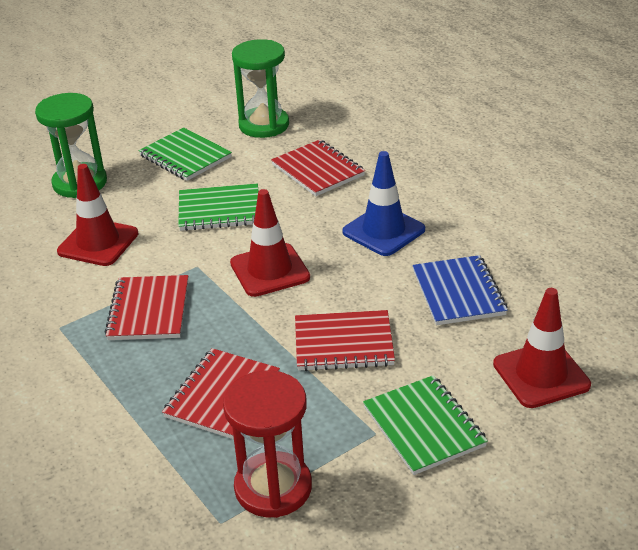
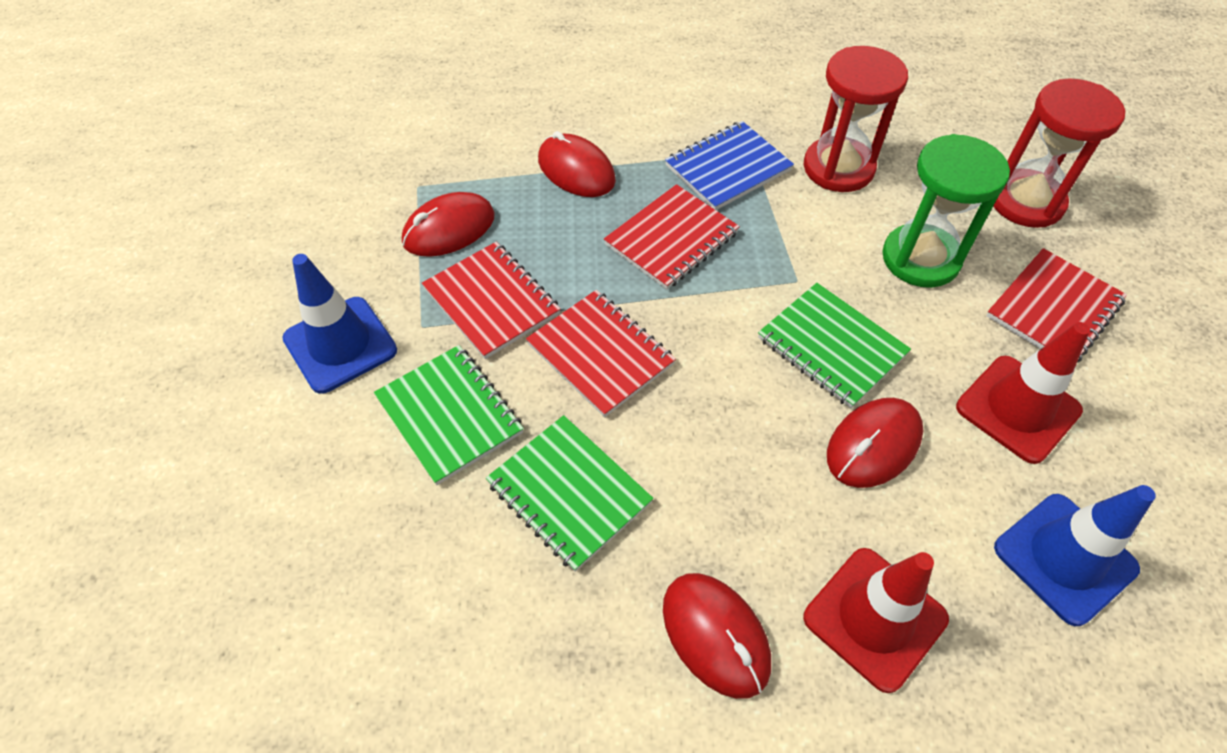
blue traffic cone: 1 -> 2
green hourglass: 2 -> 1
red hourglass: 1 -> 2
red mouse: 0 -> 4
red traffic cone: 3 -> 2

